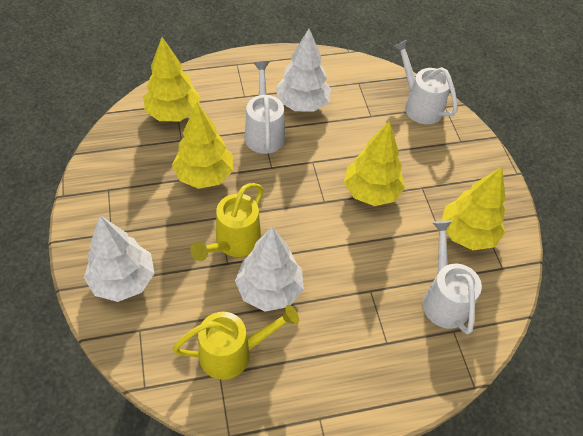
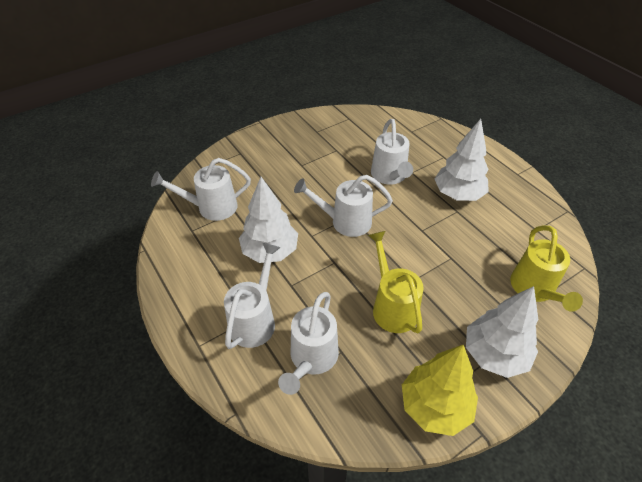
white watering can: 3 -> 5
yellow tree: 4 -> 1

